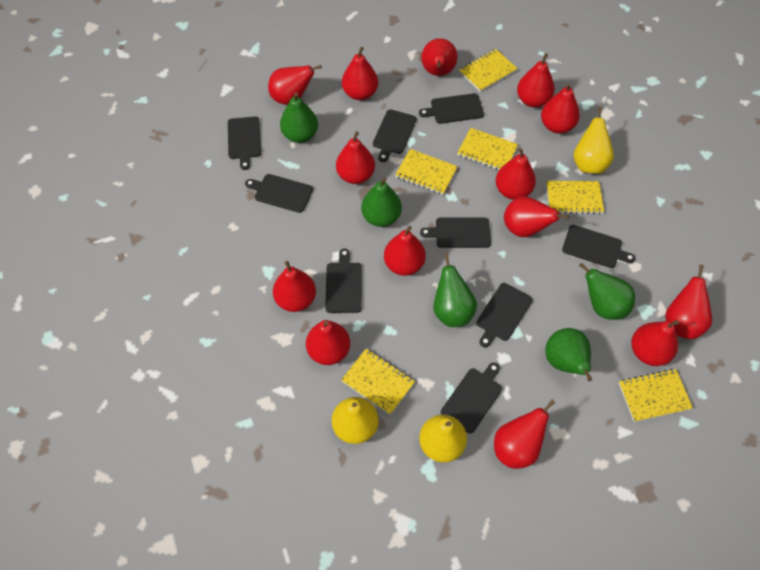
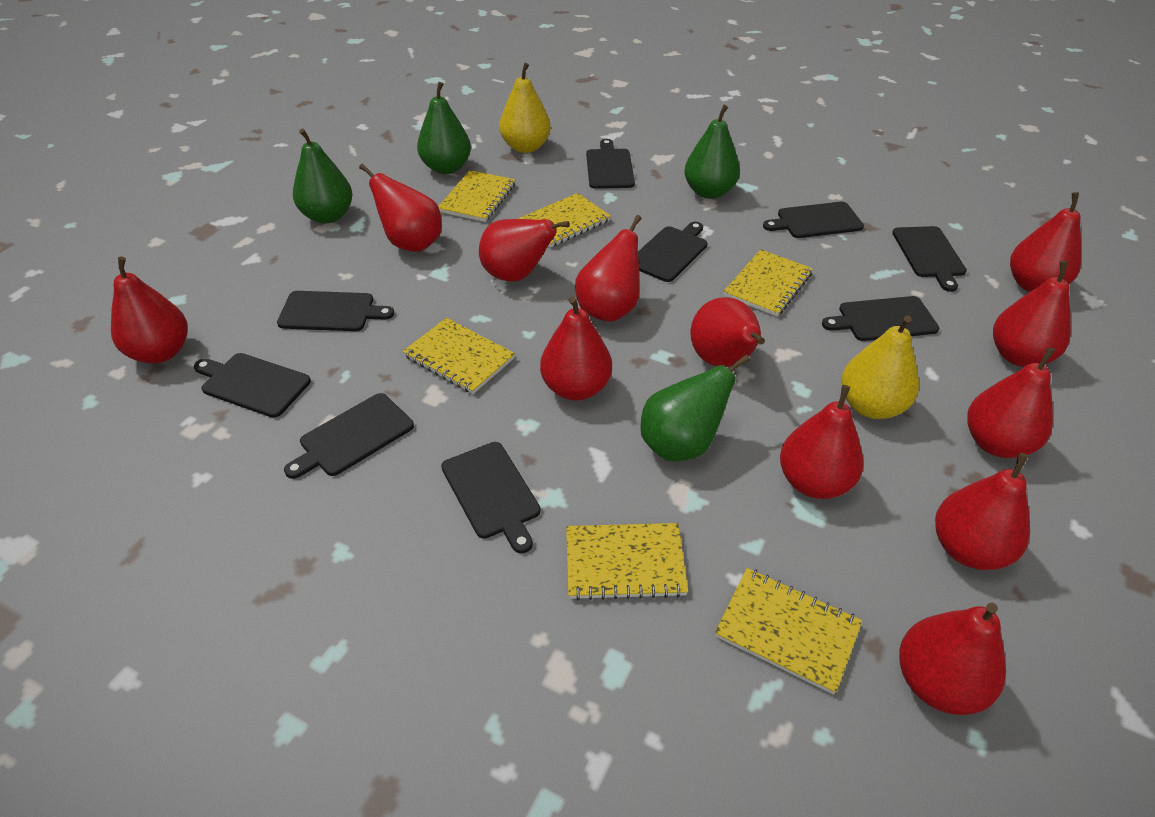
green pear: 5 -> 4
red pear: 14 -> 12
yellow pear: 3 -> 2

